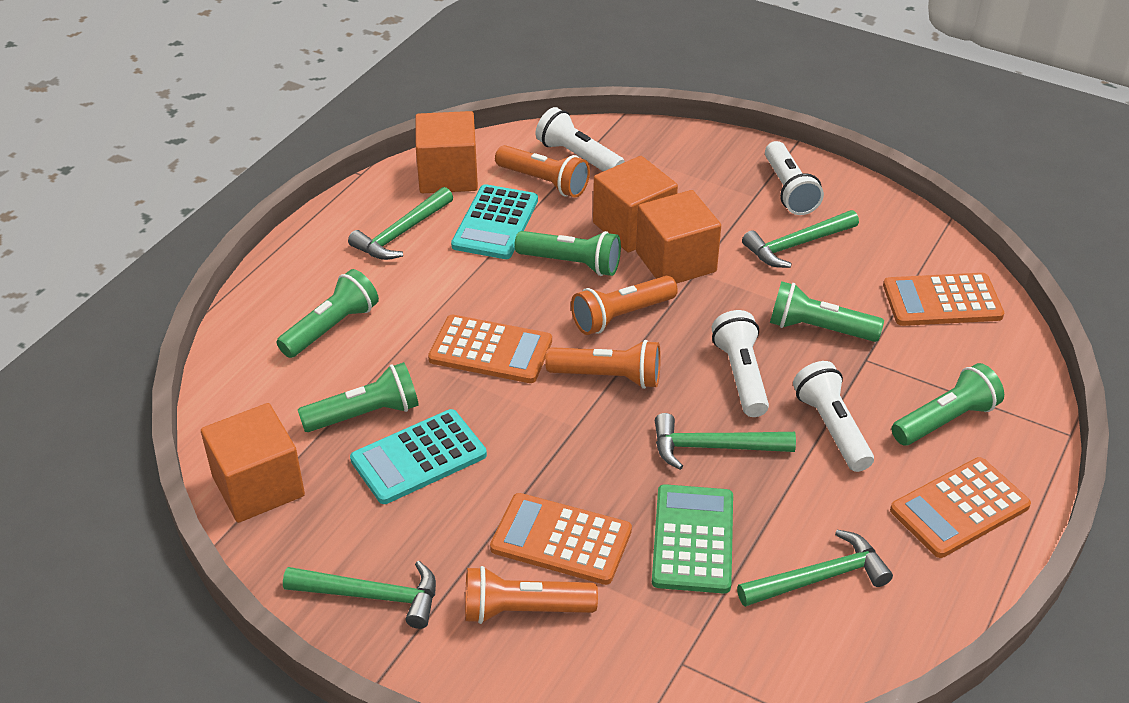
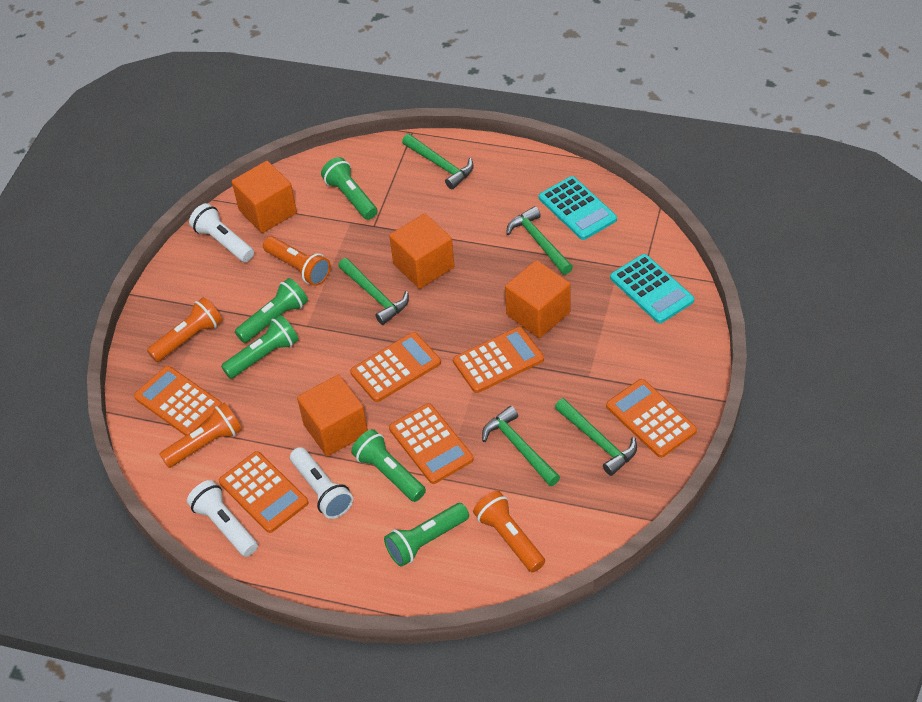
green calculator: 1 -> 0
orange calculator: 4 -> 6
white flashlight: 4 -> 3

